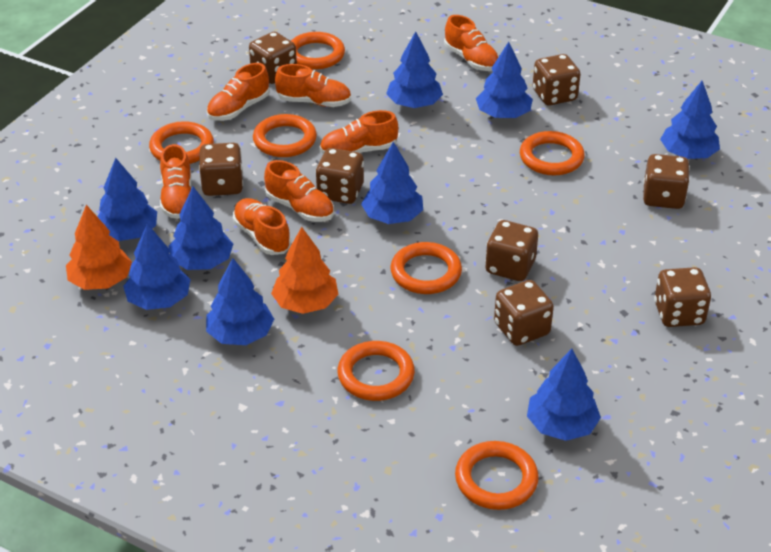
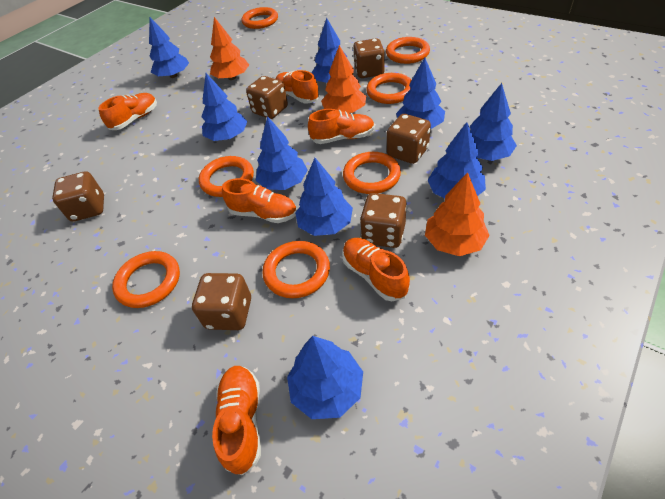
brown dice: 8 -> 6
orange shoe: 7 -> 6
orange tree: 2 -> 3

